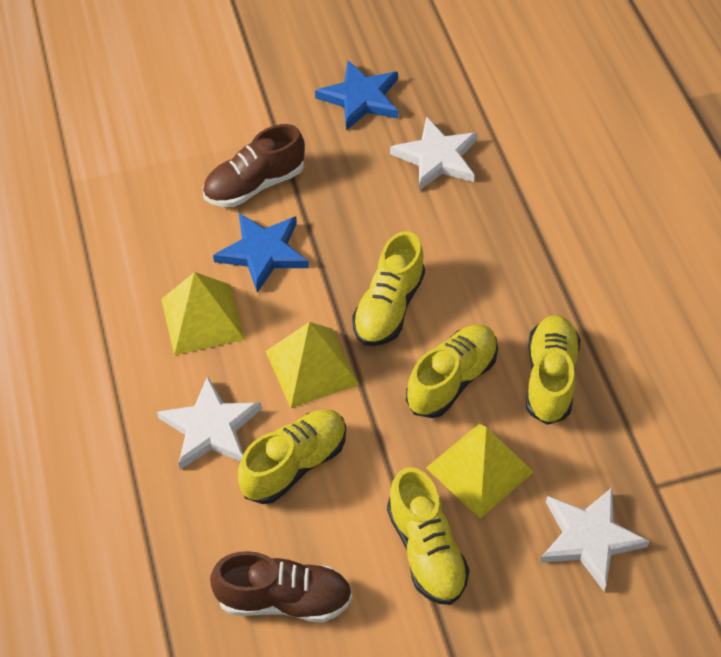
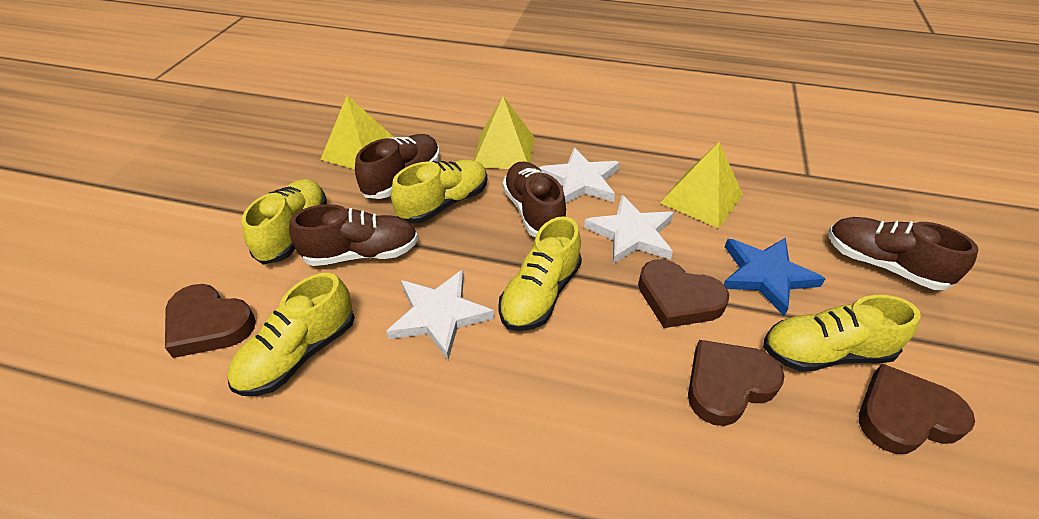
blue star: 2 -> 1
brown heart: 0 -> 4
brown shoe: 2 -> 4

